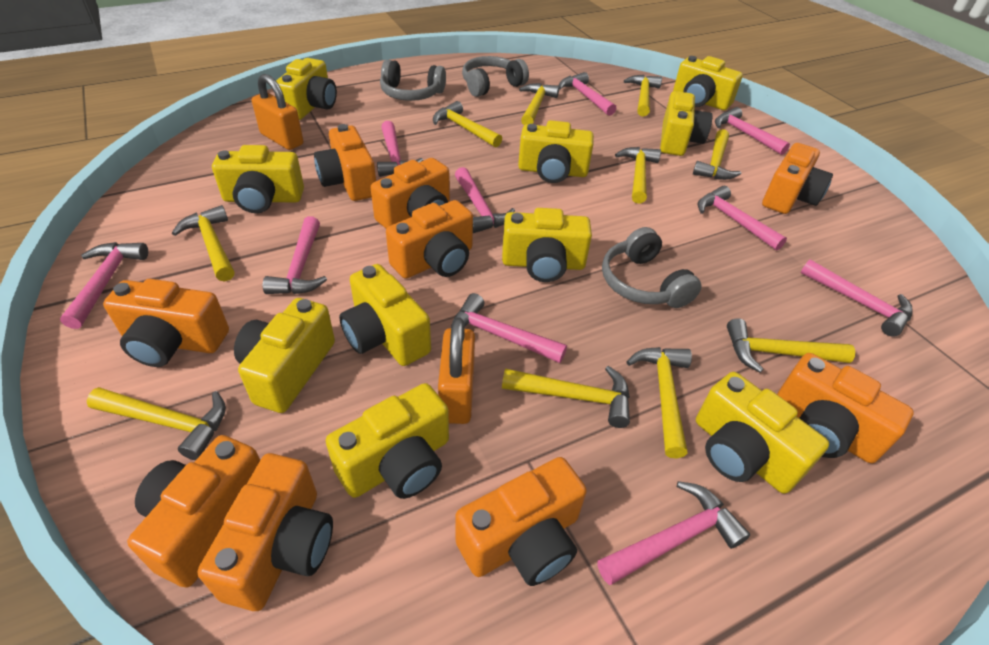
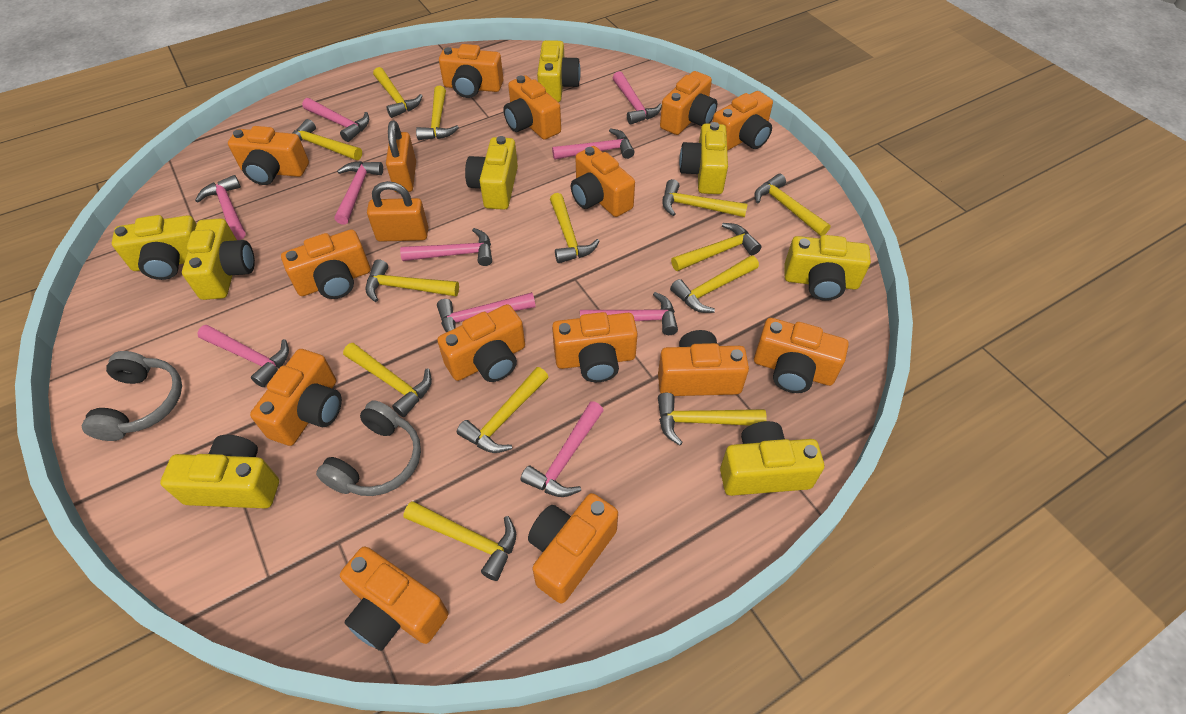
grey headphones: 3 -> 2
orange camera: 9 -> 14
yellow camera: 10 -> 8
yellow hammer: 10 -> 13

